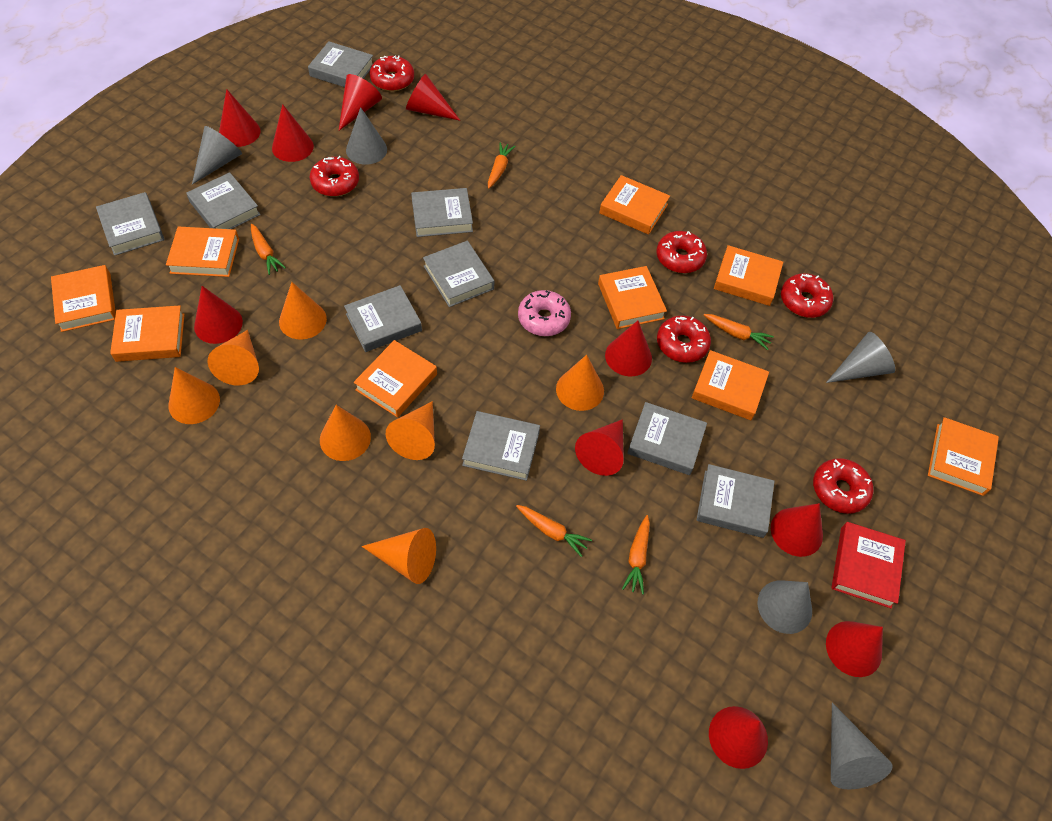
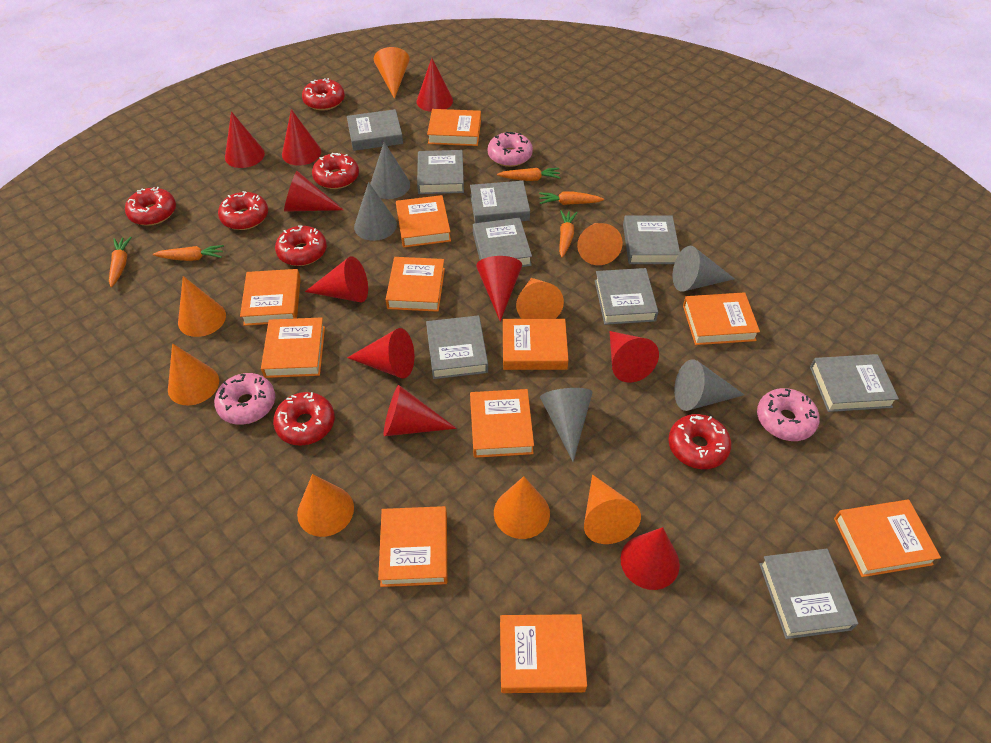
orange book: 9 -> 11
orange cone: 7 -> 8
pink donut: 1 -> 3
red book: 1 -> 0
red donut: 6 -> 7

